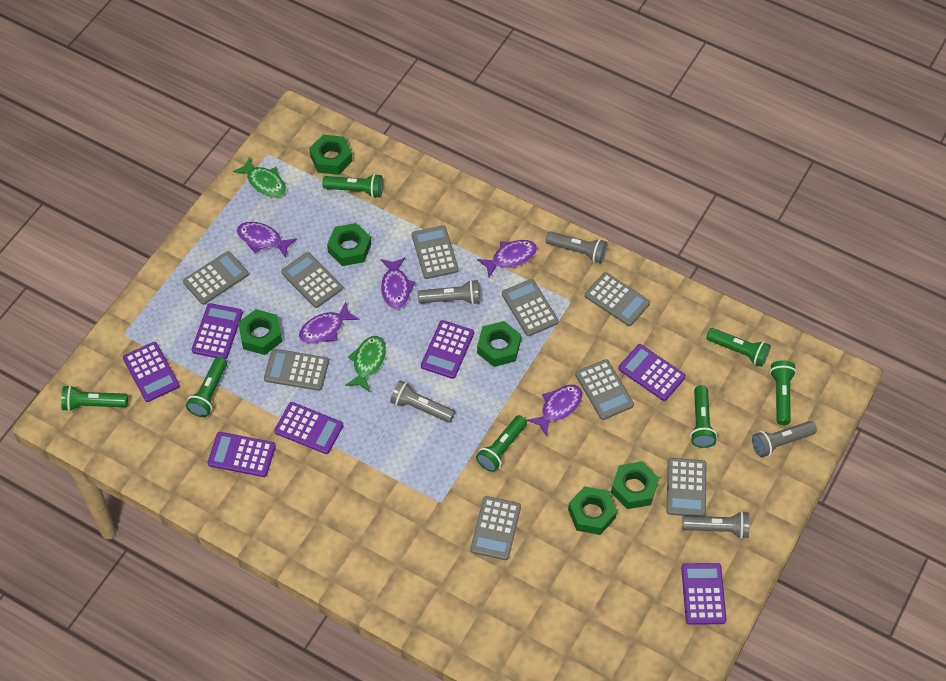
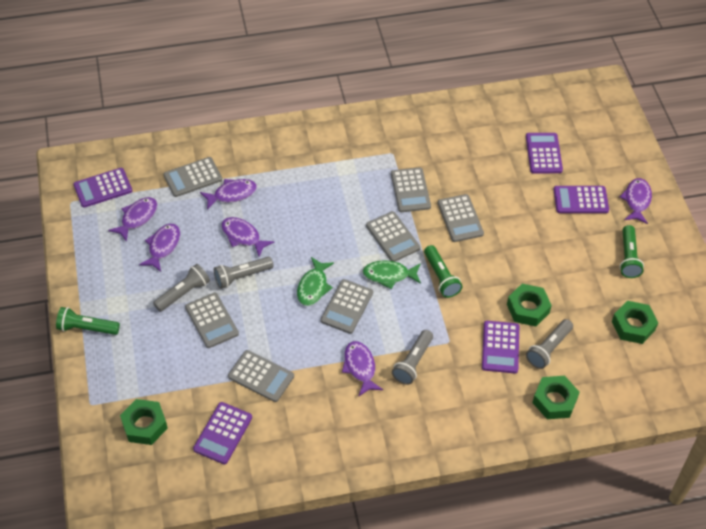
green flashlight: 7 -> 3
green nut: 6 -> 4
grey calculator: 9 -> 7
grey flashlight: 5 -> 4
purple calculator: 7 -> 5
purple fish: 5 -> 6

